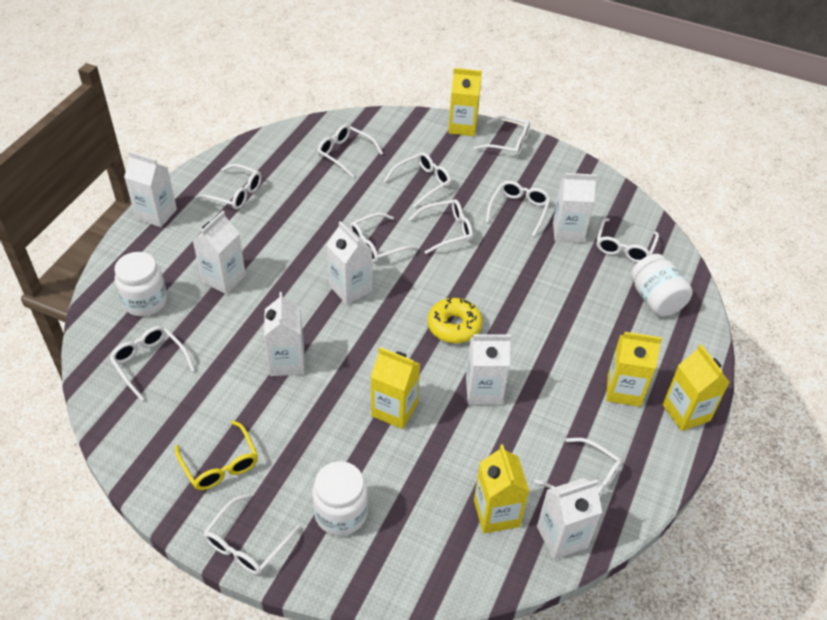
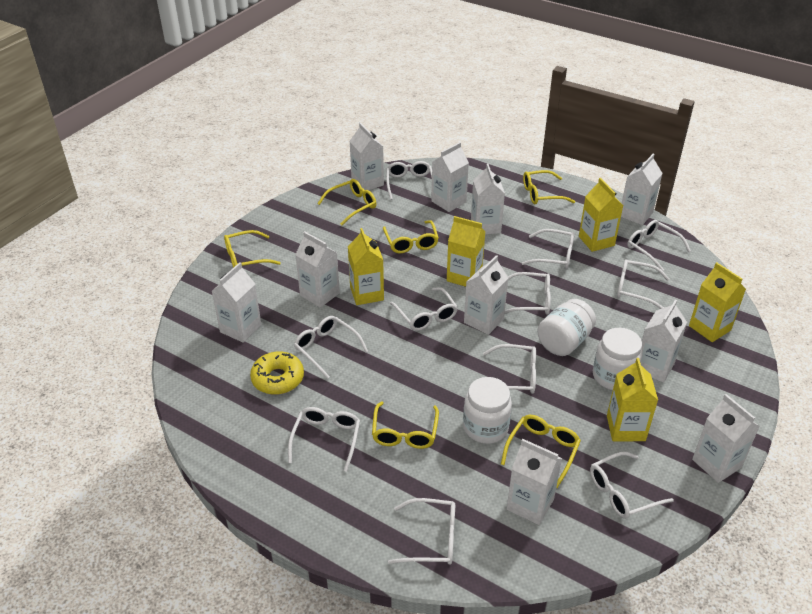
white carton: 7 -> 10
yellow glasses: 1 -> 6

